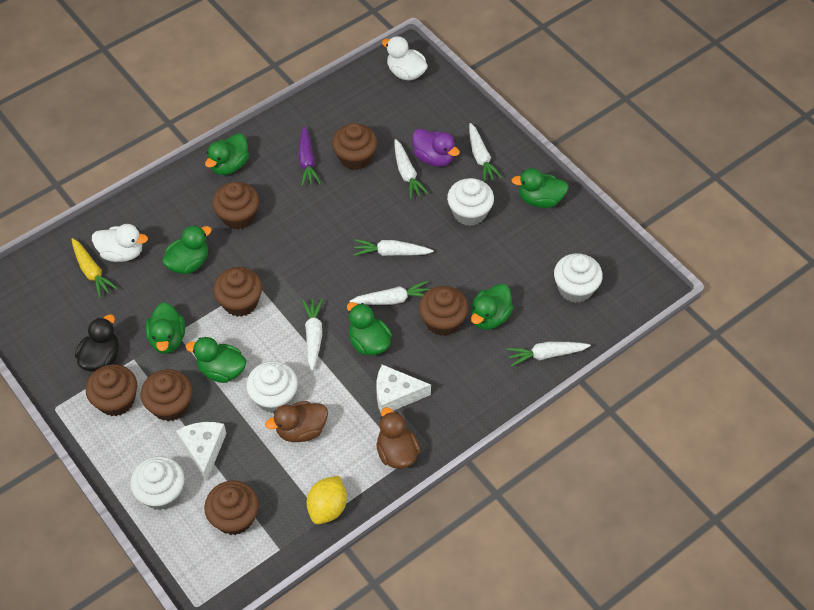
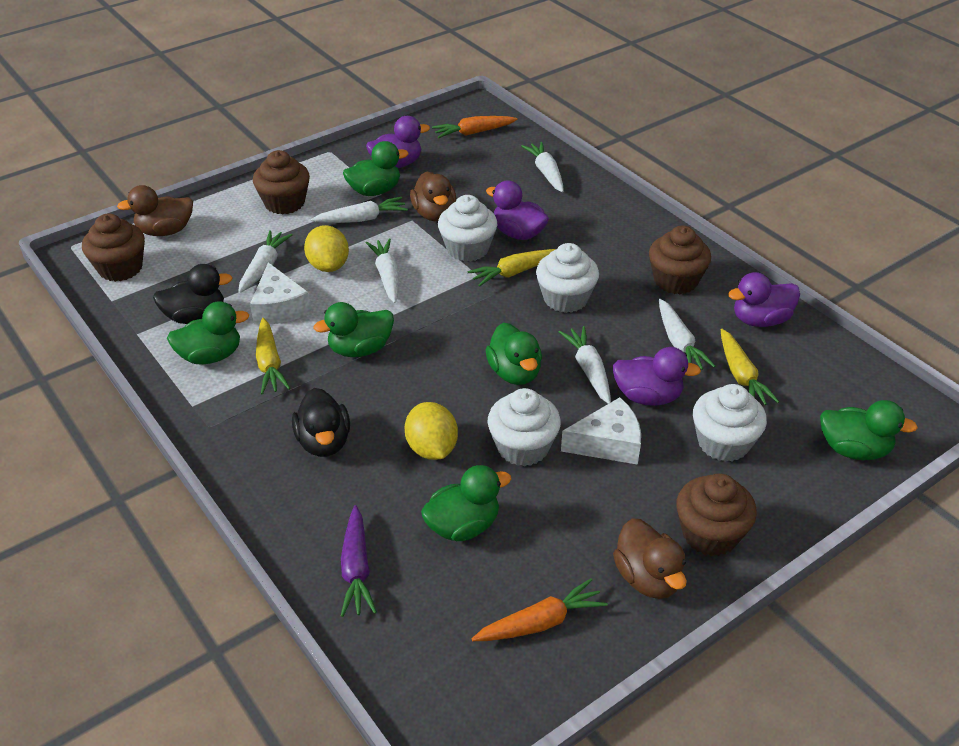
black duck: 1 -> 2
brown cupcake: 7 -> 4
brown duck: 2 -> 3
green duck: 7 -> 6
orange carrot: 0 -> 2
purple duck: 1 -> 4
white duck: 2 -> 0
yellow carrot: 1 -> 3
yellow lemon: 1 -> 2

